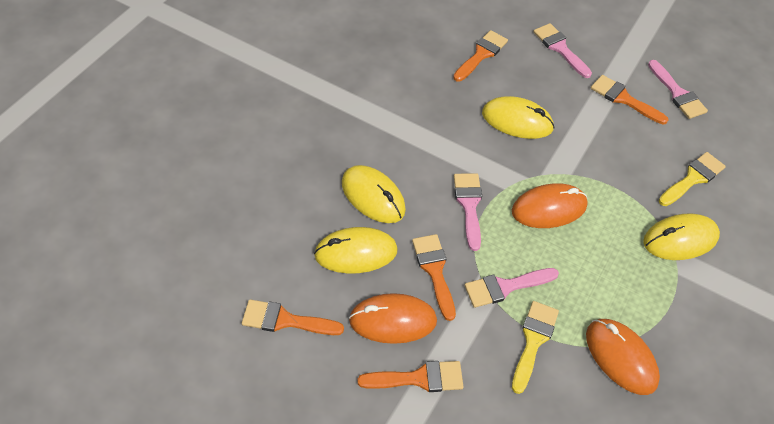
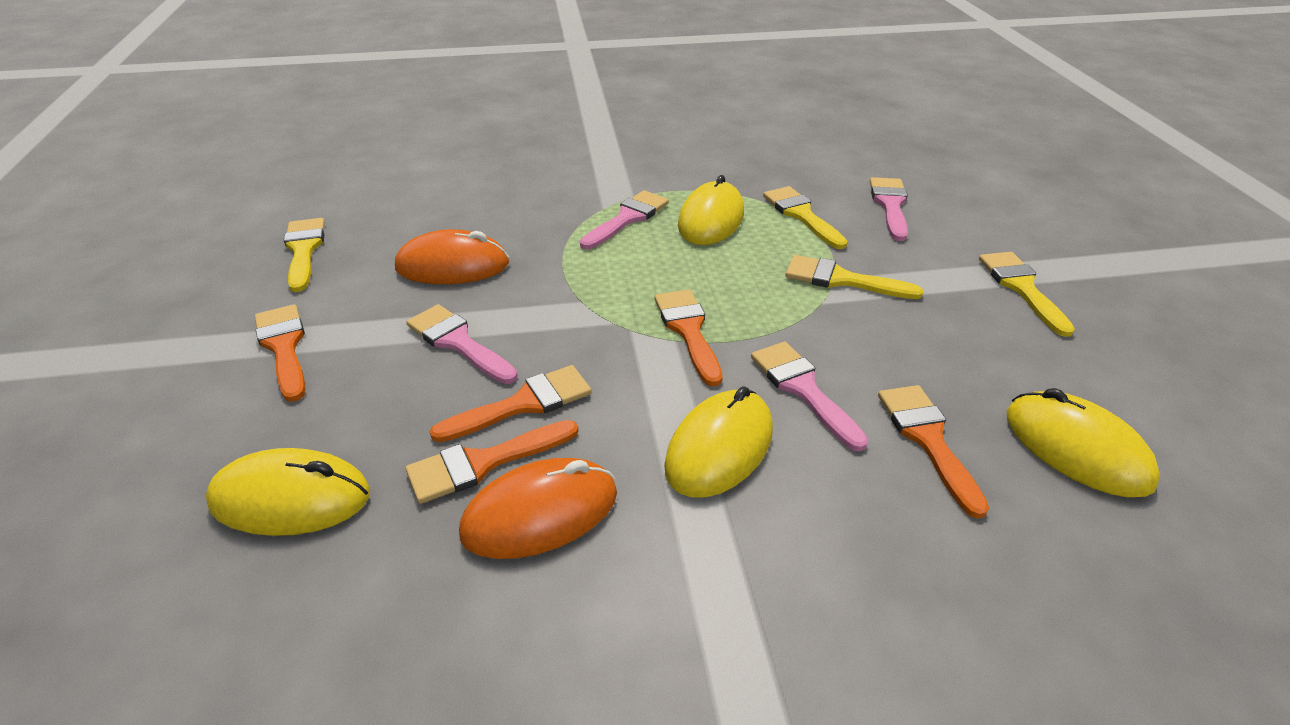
orange mouse: 3 -> 2
yellow brush: 2 -> 4

